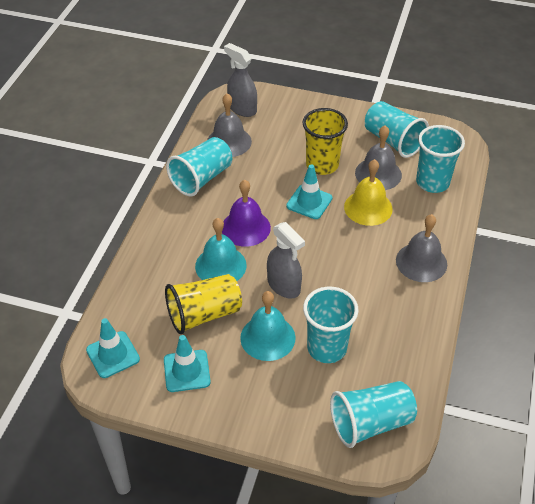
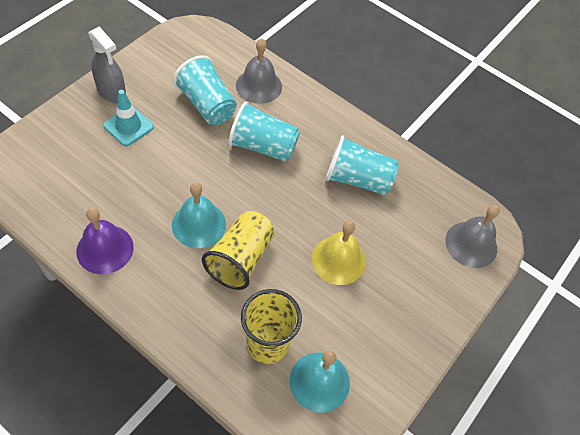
grey bell: 3 -> 2
grey spray bottle: 2 -> 1
turquoise cup: 5 -> 3
turquoise traffic cone: 3 -> 1

